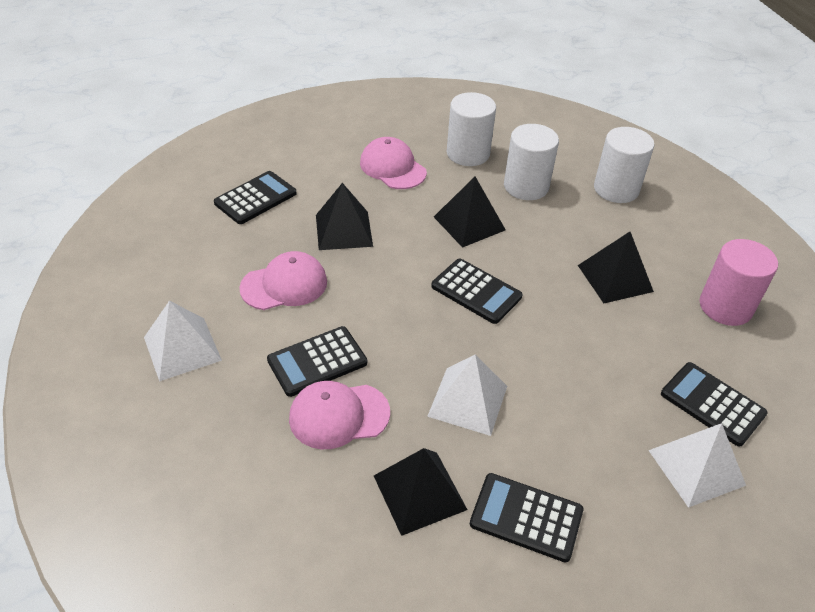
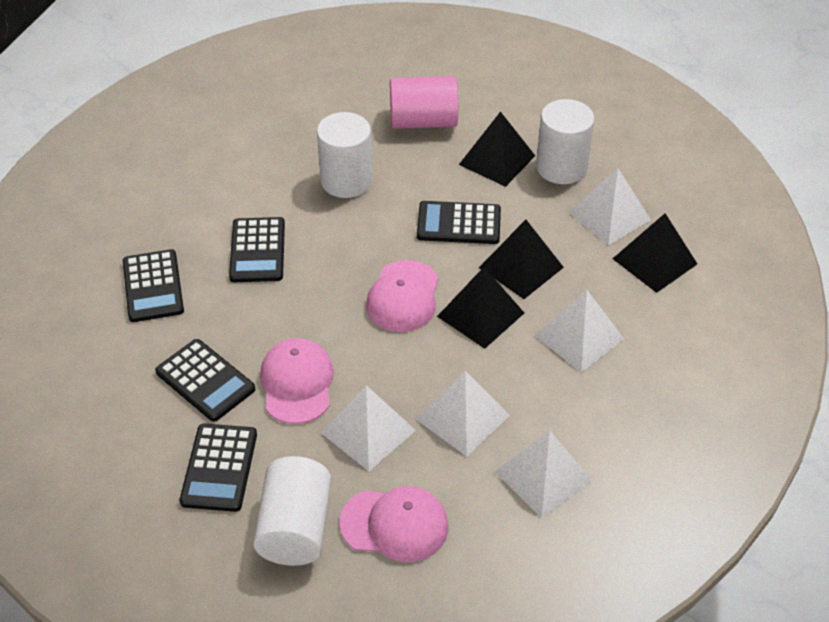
white pyramid: 3 -> 5

